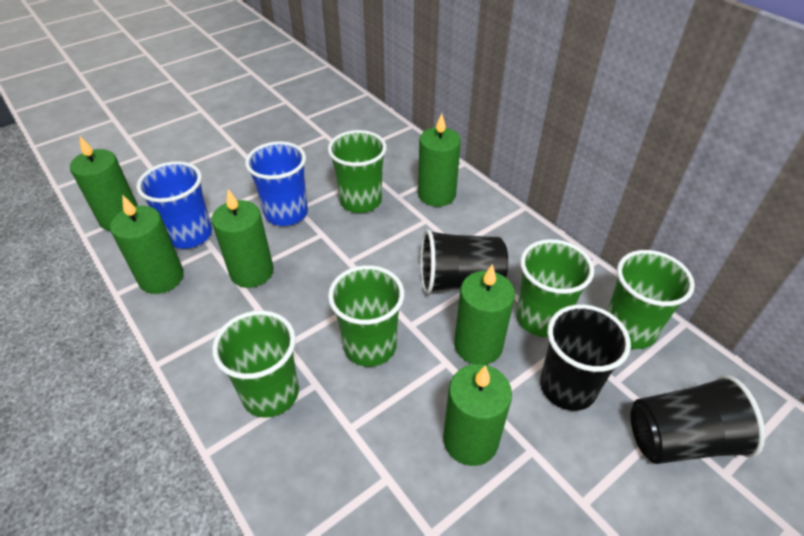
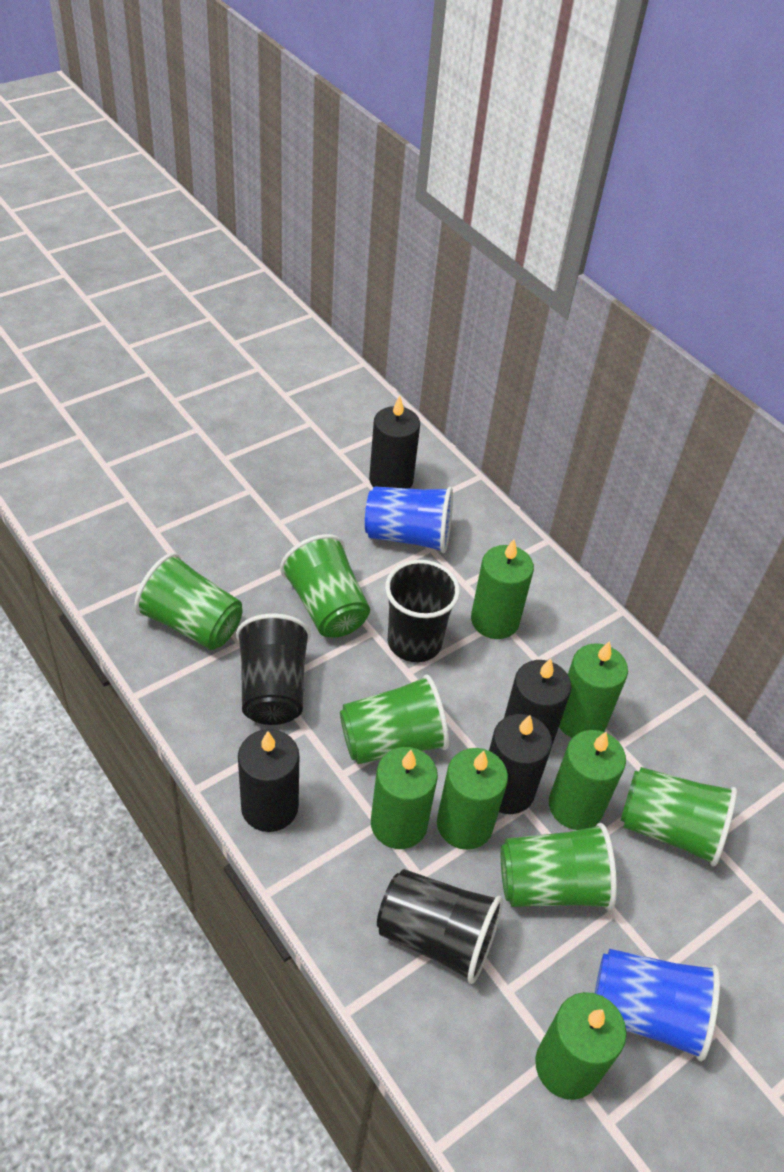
black candle: 0 -> 4

